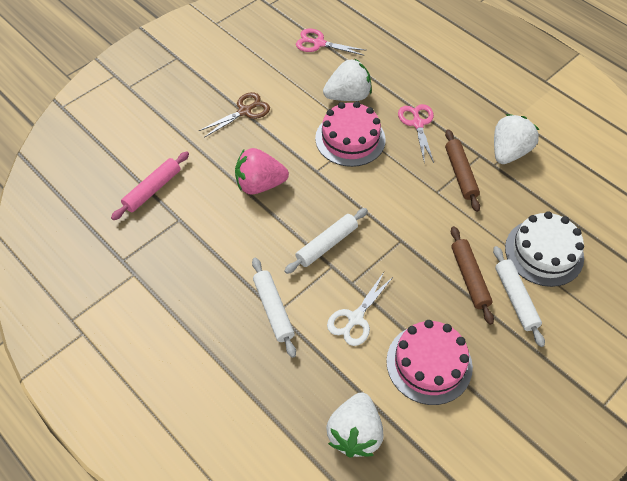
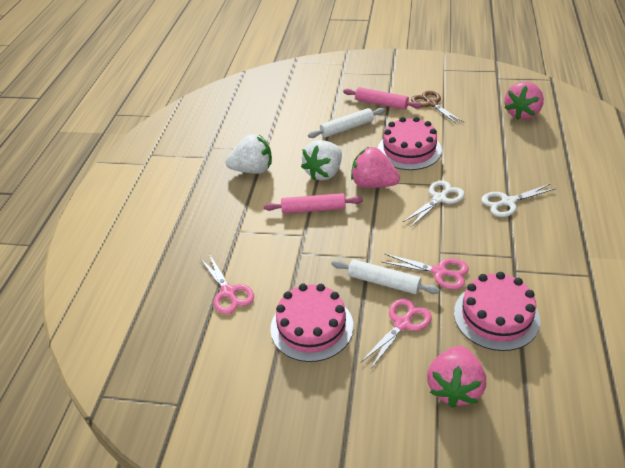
brown rolling pin: 2 -> 0
pink cake: 2 -> 3
pink rolling pin: 1 -> 2
pink scissors: 2 -> 3
pink strawberry: 1 -> 3
white cake: 1 -> 0
white rolling pin: 3 -> 2
white scissors: 1 -> 2
white strawberry: 3 -> 2

